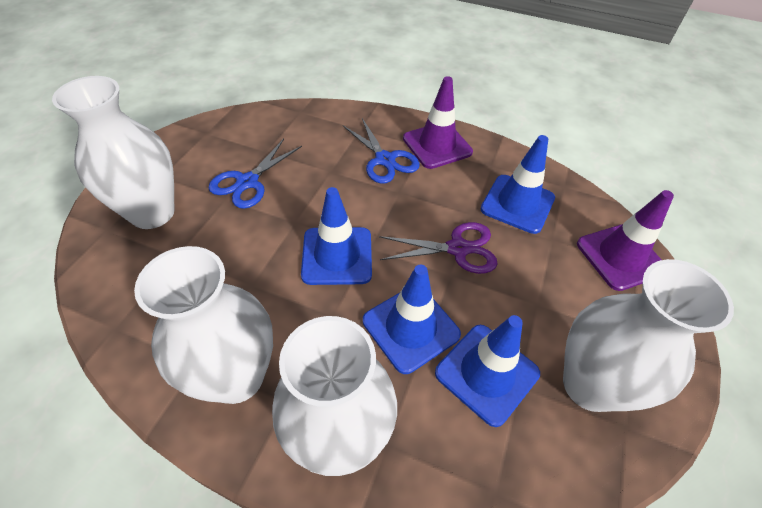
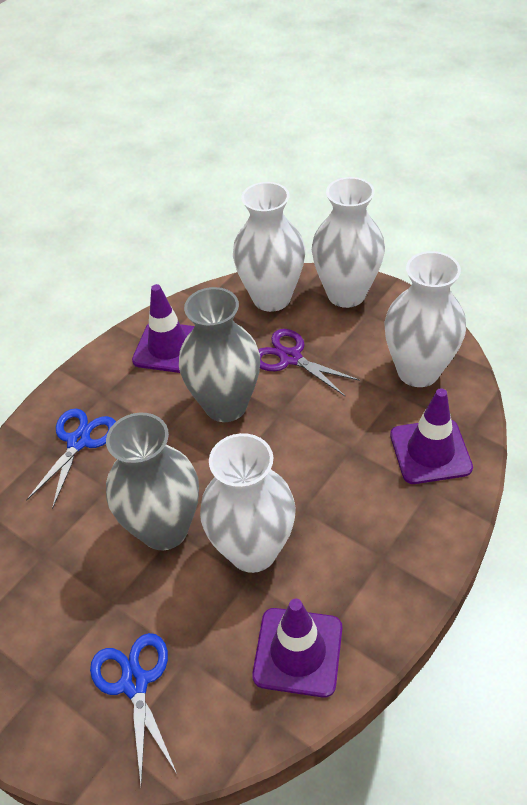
blue traffic cone: 4 -> 0
grey vase: 0 -> 2
purple traffic cone: 2 -> 3

